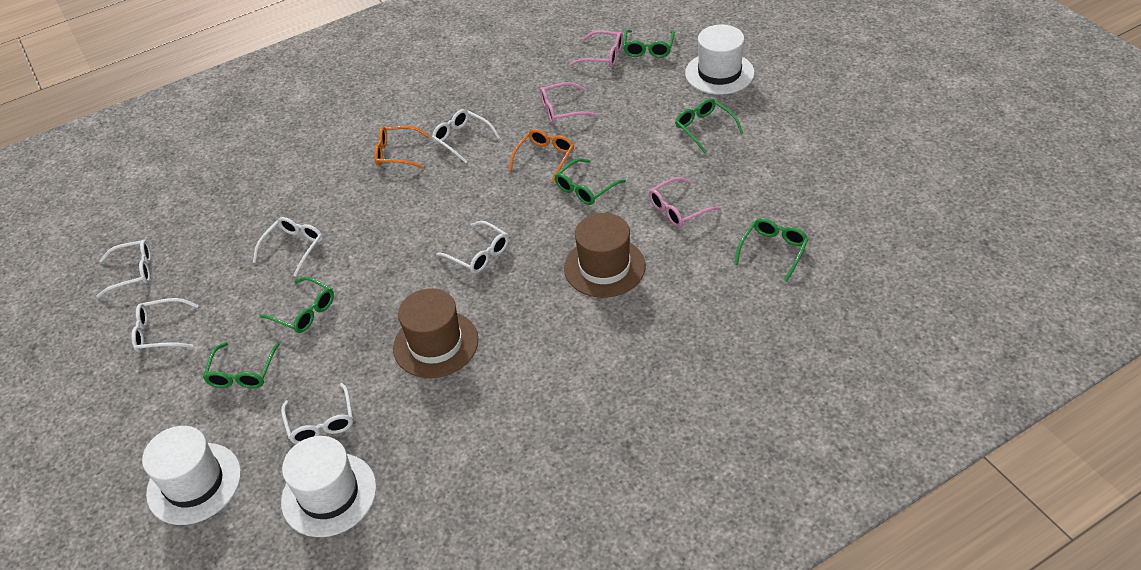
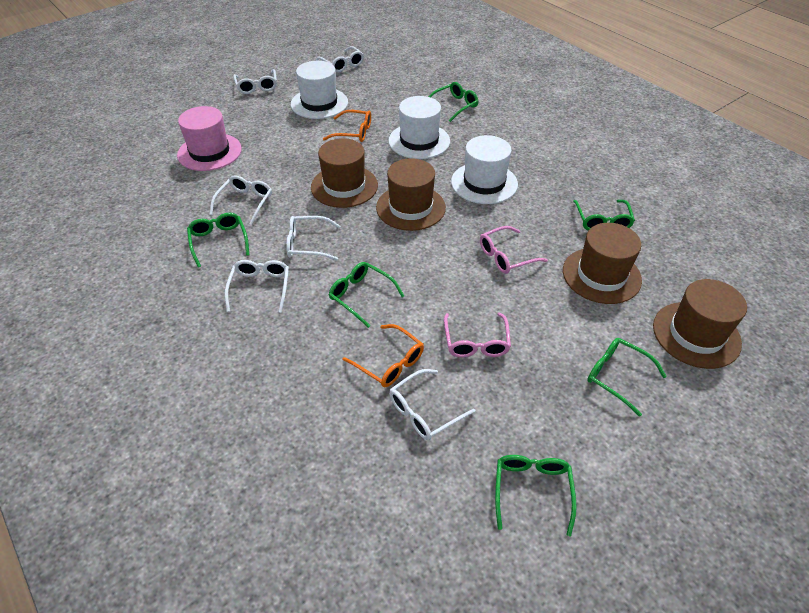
brown hat: 2 -> 4
pink glasses: 3 -> 2
pink hat: 0 -> 1

